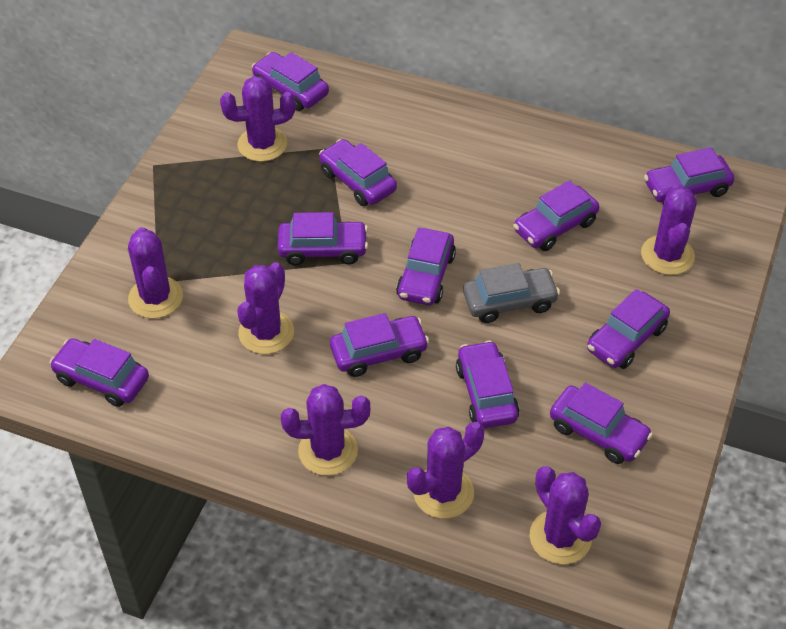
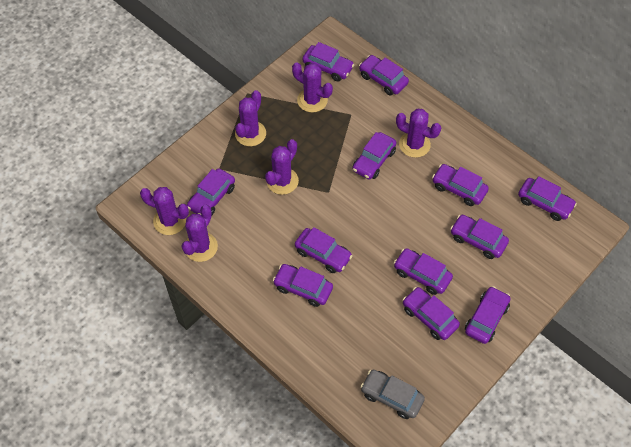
purple cactus: 7 -> 6
purple car: 11 -> 12

